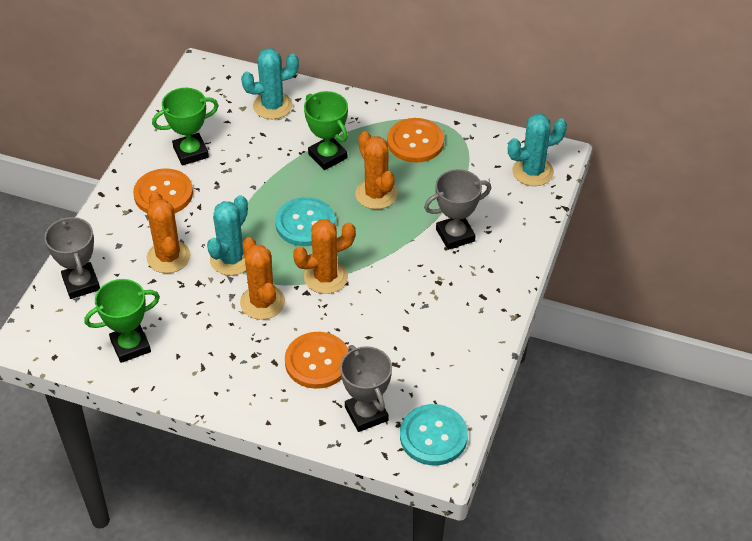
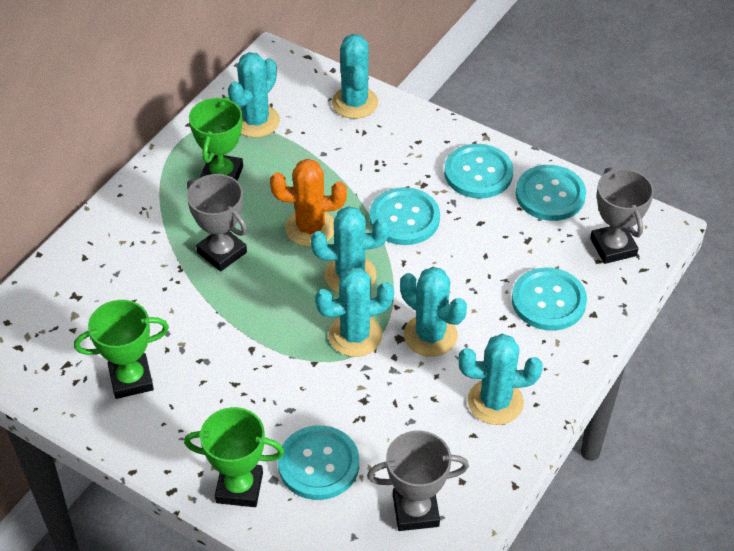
orange button: 3 -> 0
orange cactus: 4 -> 1
turquoise button: 2 -> 5
turquoise cactus: 3 -> 6

